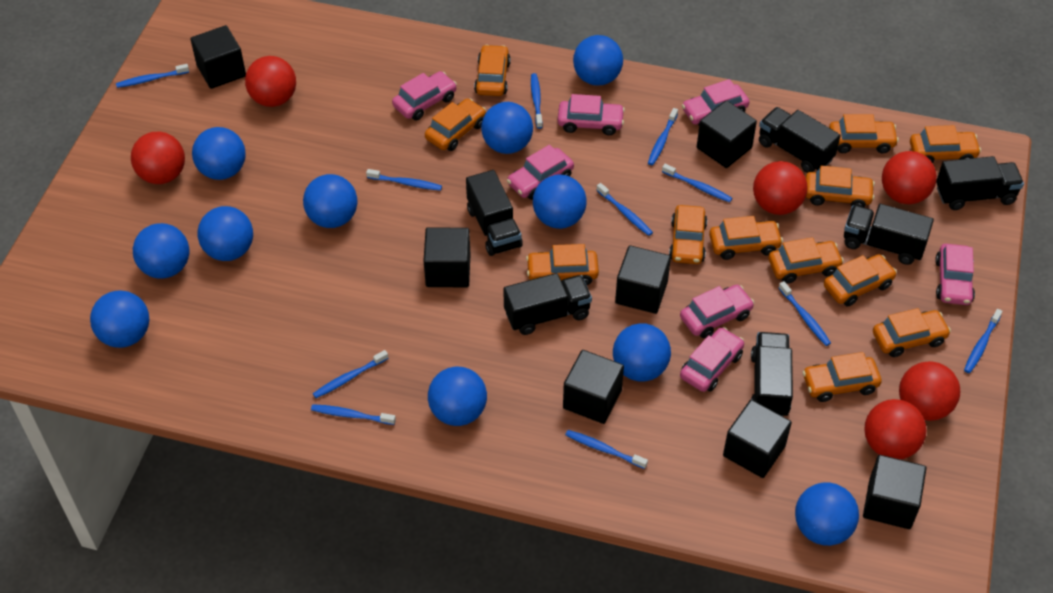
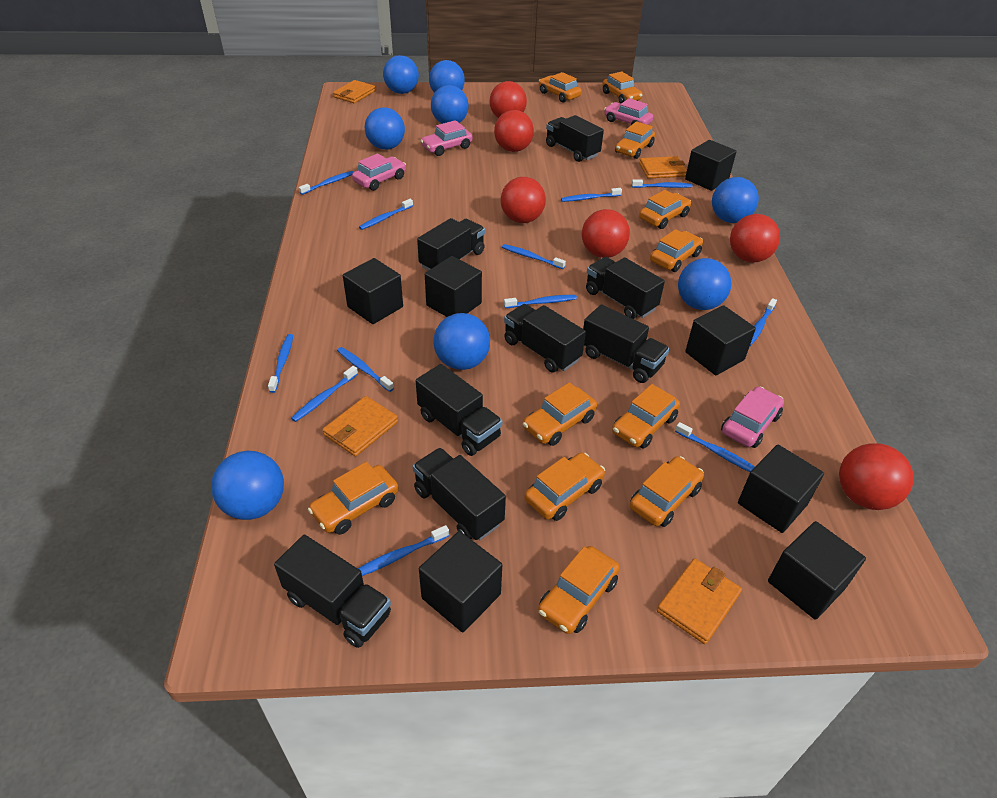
black truck: 6 -> 8
blue ball: 11 -> 8
blue toothbrush: 11 -> 12
orange car: 12 -> 11
orange wallet: 0 -> 4
pink car: 7 -> 4

